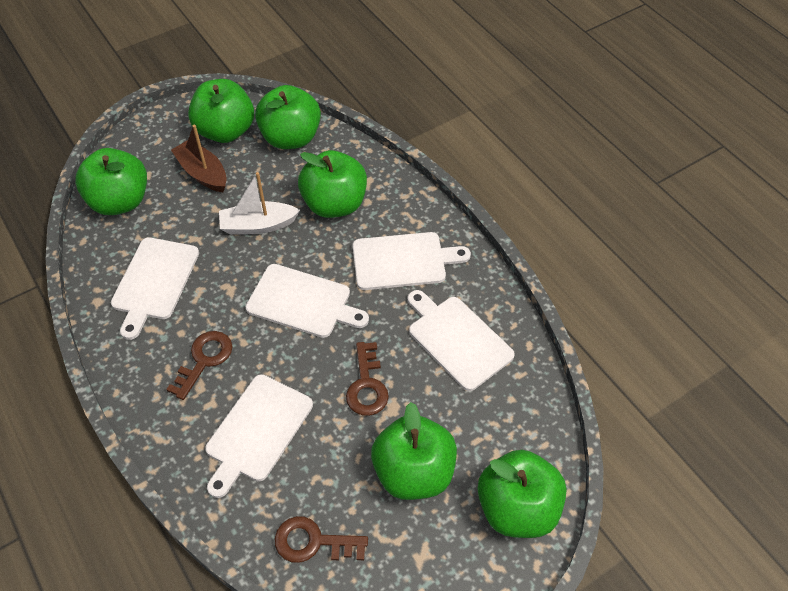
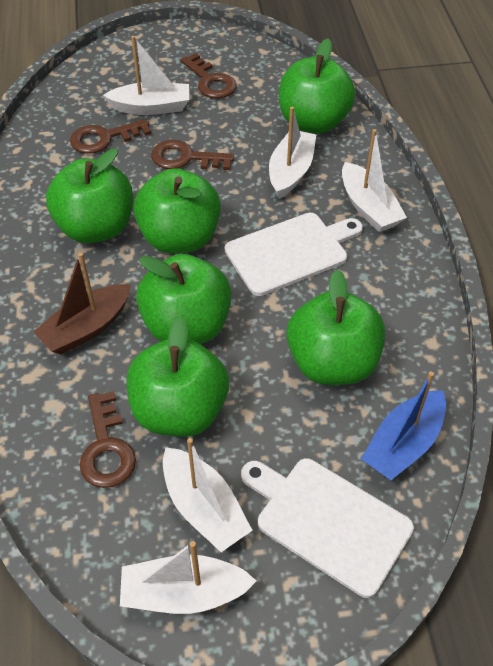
blue boat: 0 -> 1
brown key: 3 -> 4
white boat: 1 -> 5
white cutting board: 5 -> 2

